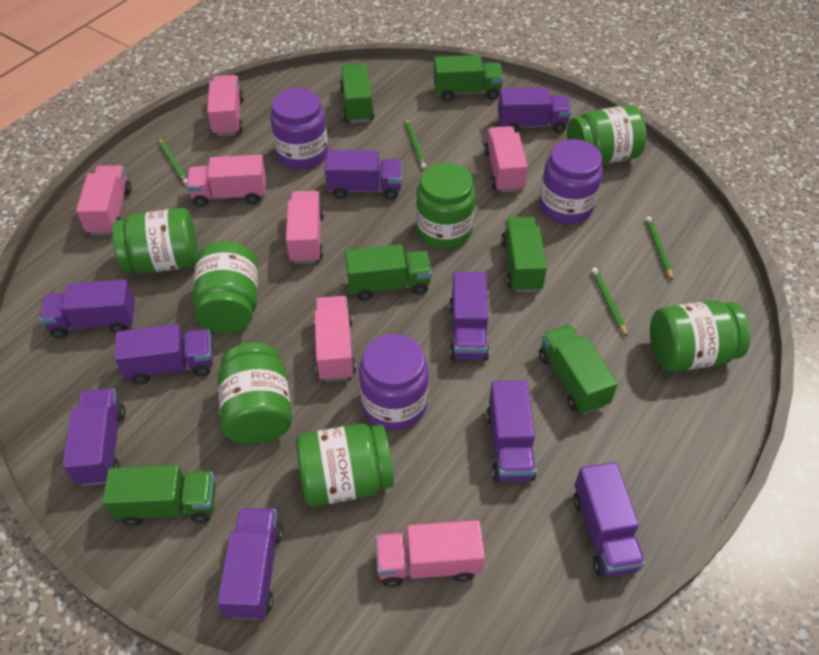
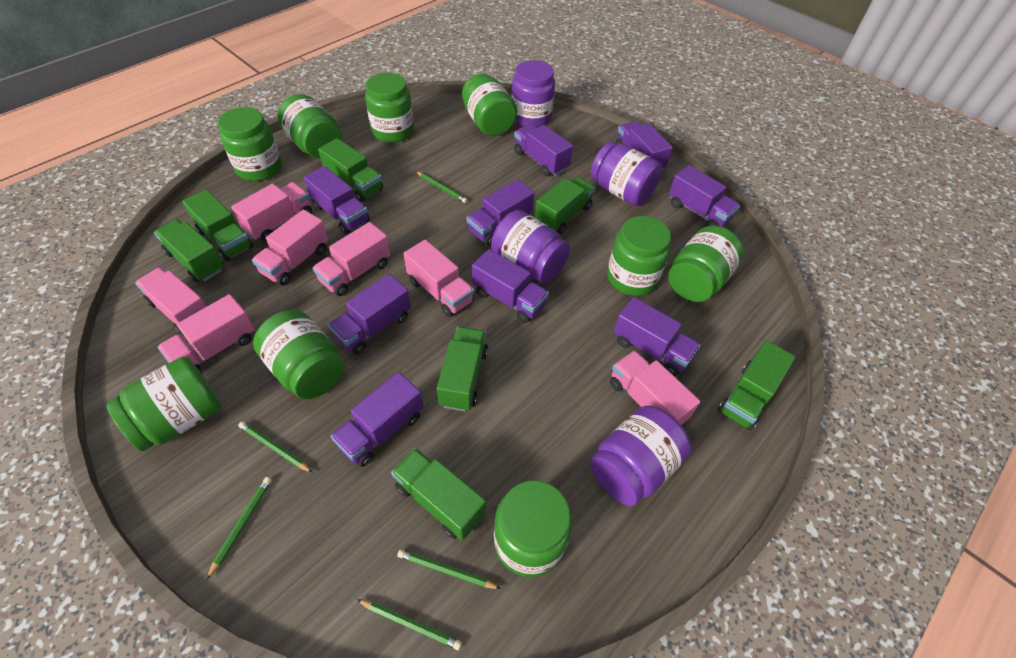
green jar: 7 -> 9
green pencil: 4 -> 5
green truck: 6 -> 7
purple jar: 3 -> 4

